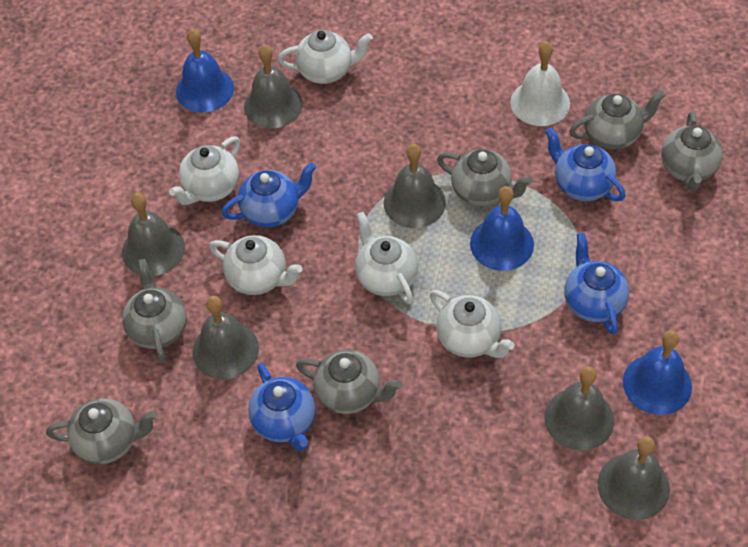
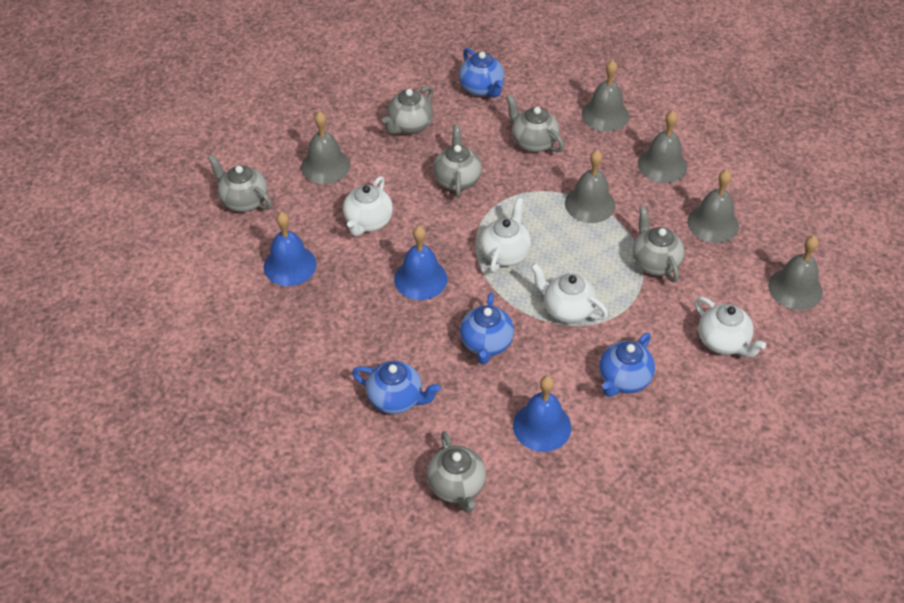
white bell: 1 -> 0
white teapot: 5 -> 4

